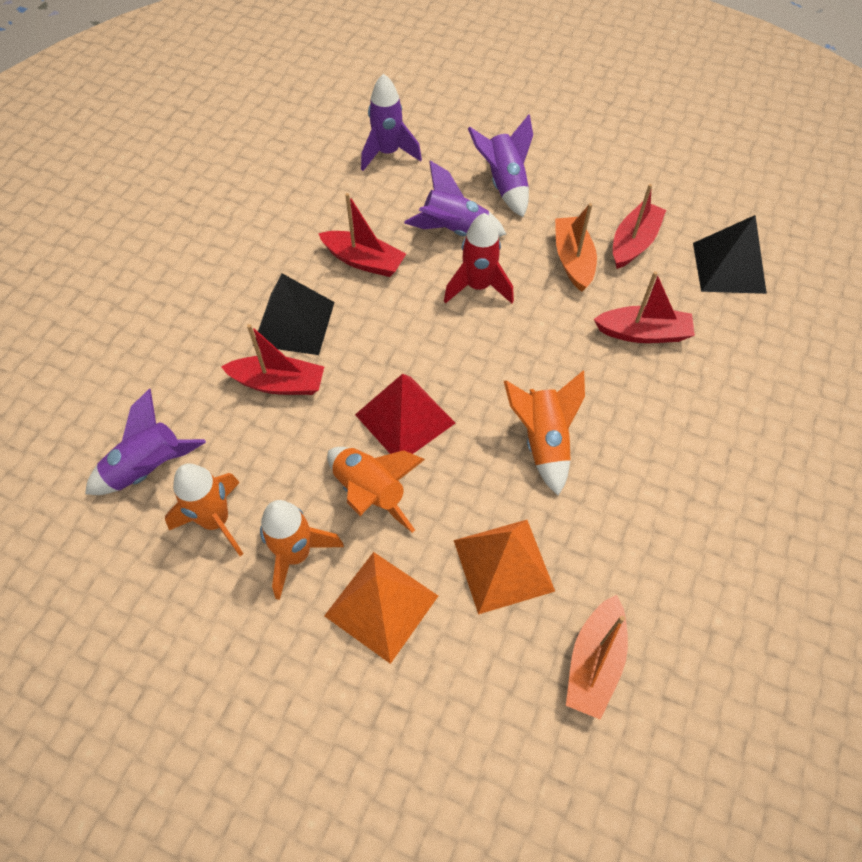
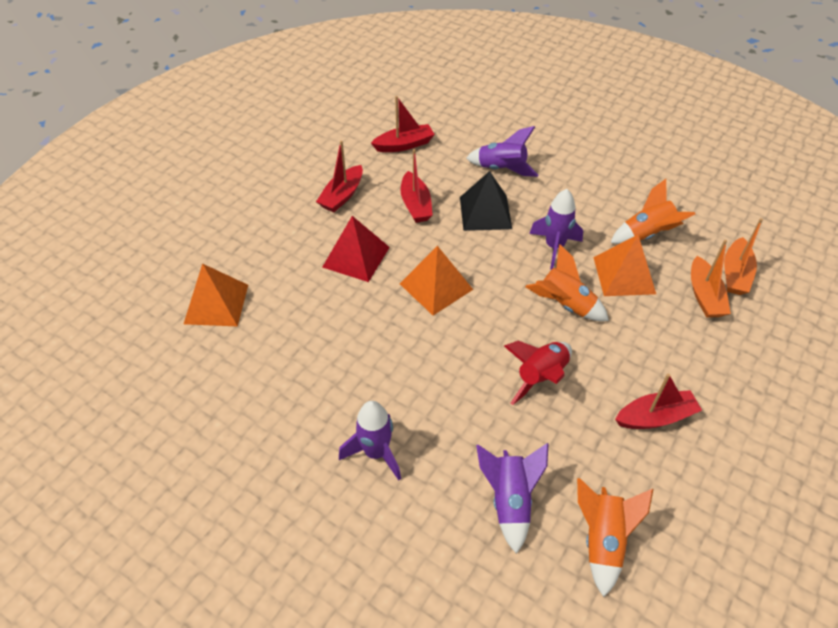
black pyramid: 2 -> 1
orange pyramid: 2 -> 3
orange rocket: 4 -> 3

